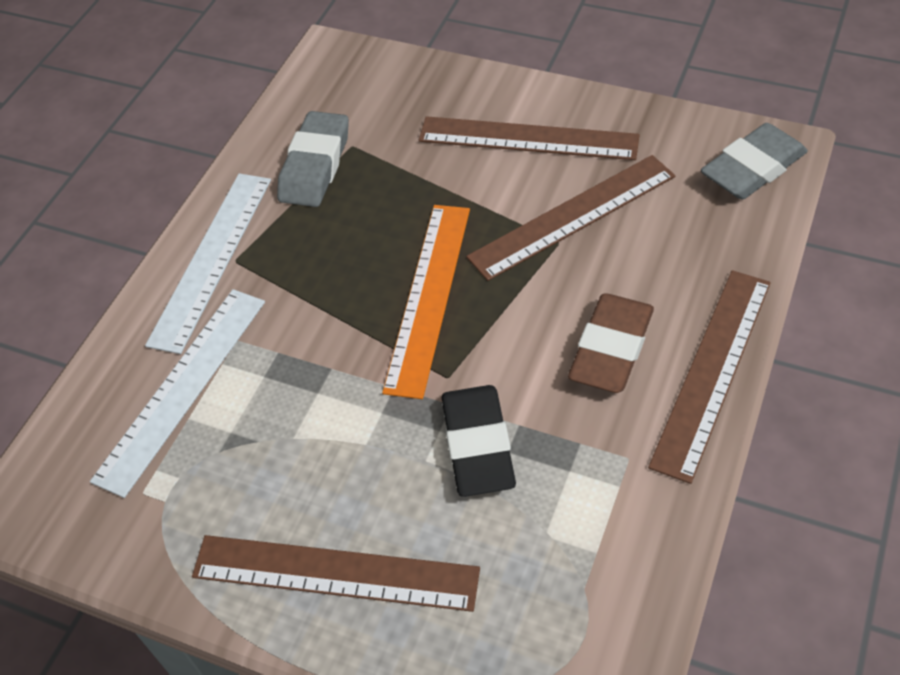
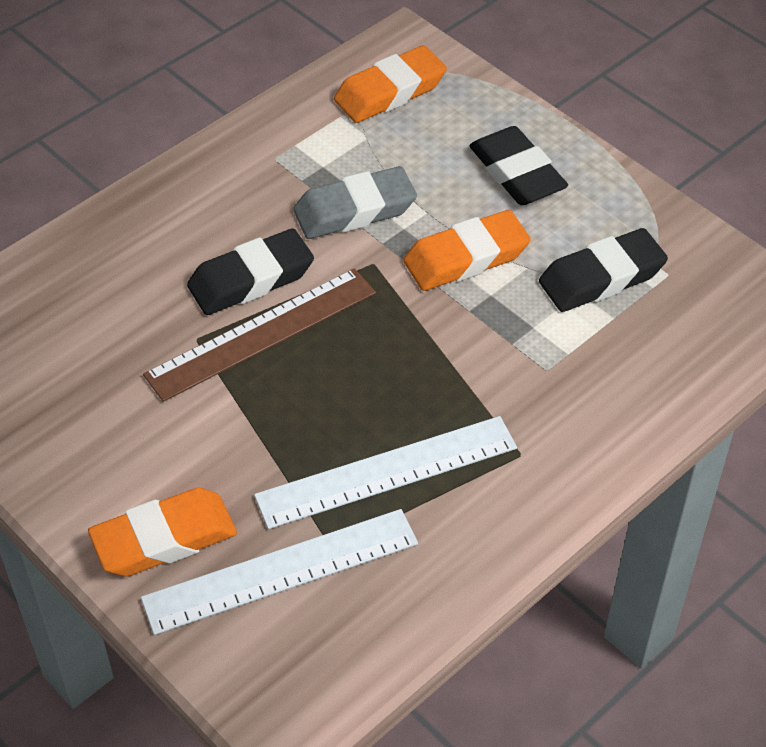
black eraser: 1 -> 3
brown eraser: 1 -> 0
brown ruler: 4 -> 1
grey eraser: 2 -> 1
orange eraser: 0 -> 3
orange ruler: 1 -> 0

